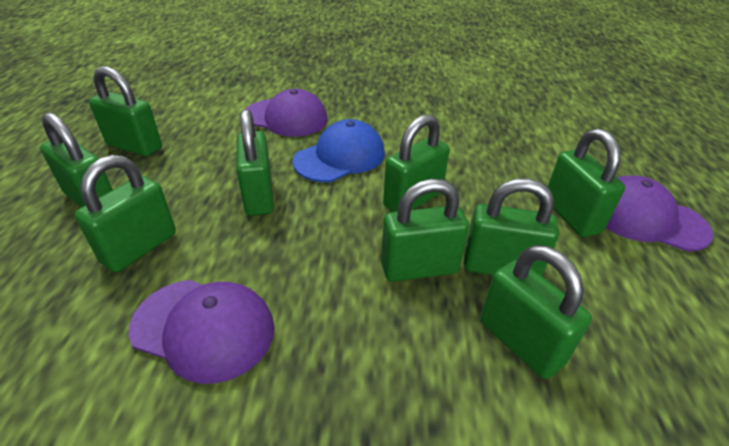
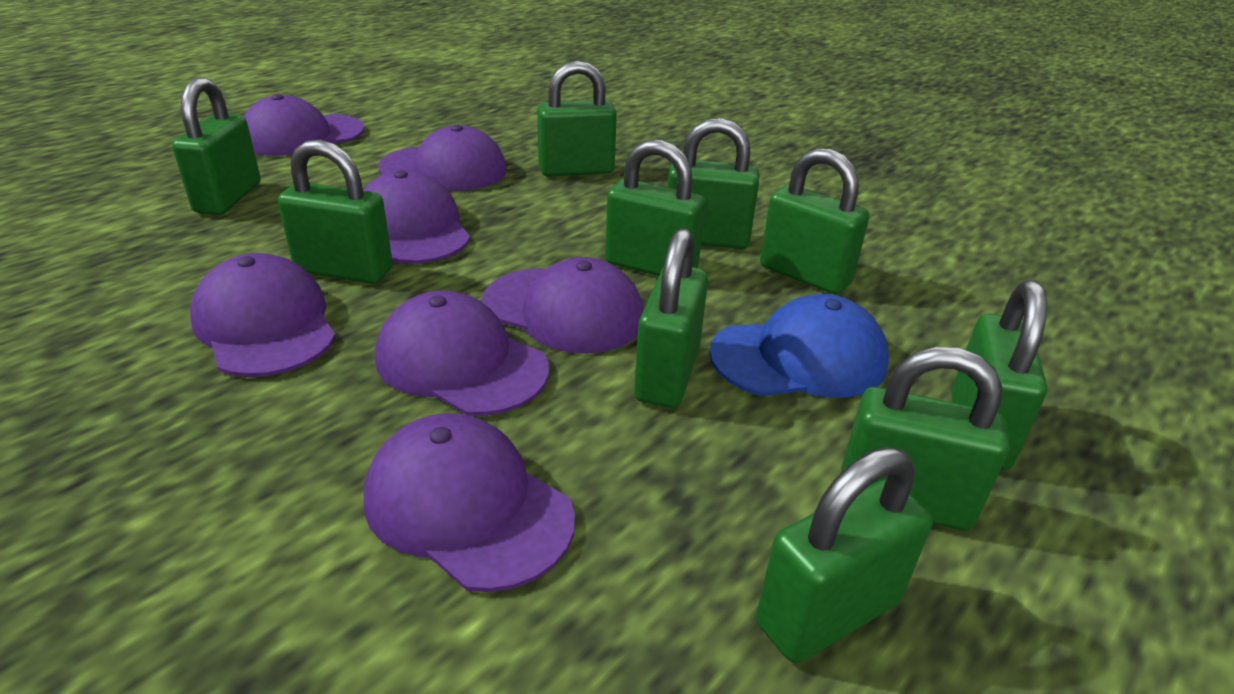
green padlock: 9 -> 10
purple cap: 3 -> 7

